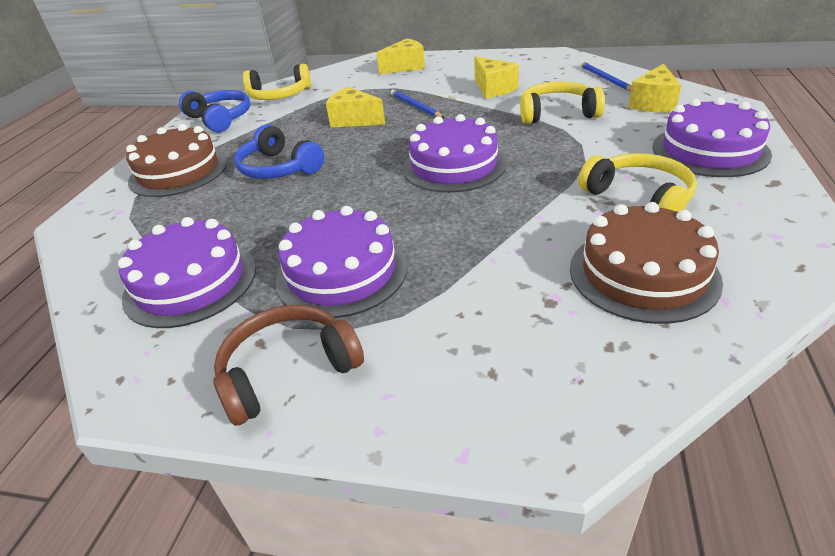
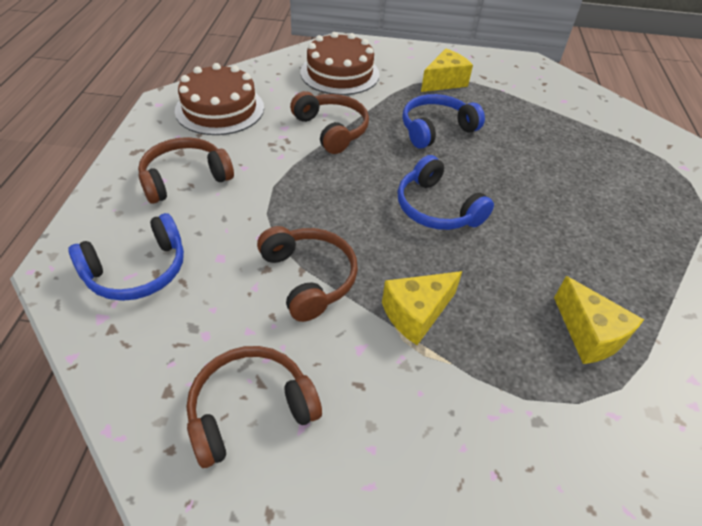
blue headphones: 2 -> 3
blue pencil: 2 -> 0
brown headphones: 1 -> 4
purple cake: 4 -> 0
yellow cheese: 4 -> 3
yellow headphones: 3 -> 0

